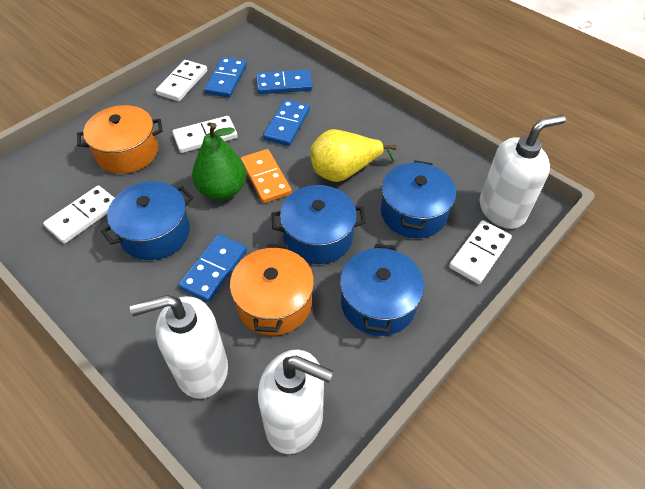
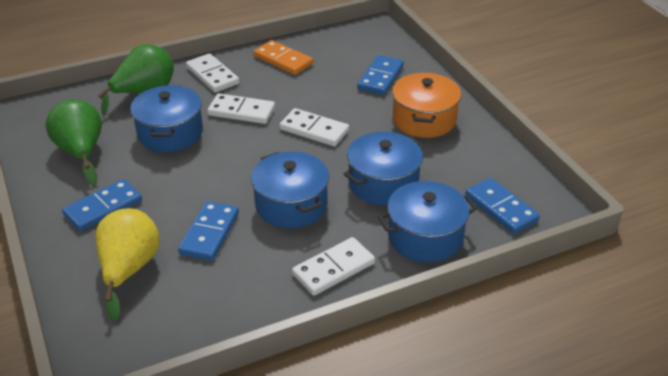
green pear: 1 -> 2
orange pot: 2 -> 1
white soap dispenser: 3 -> 0

